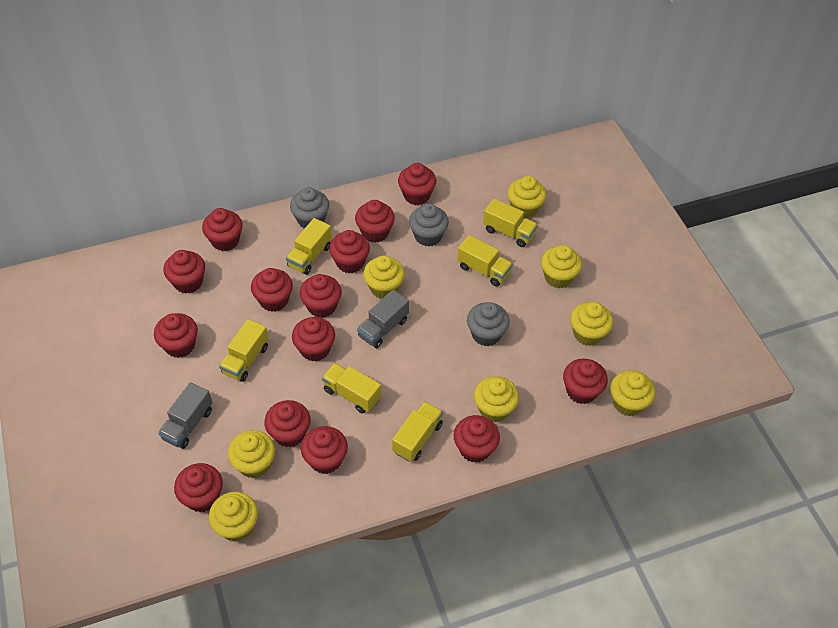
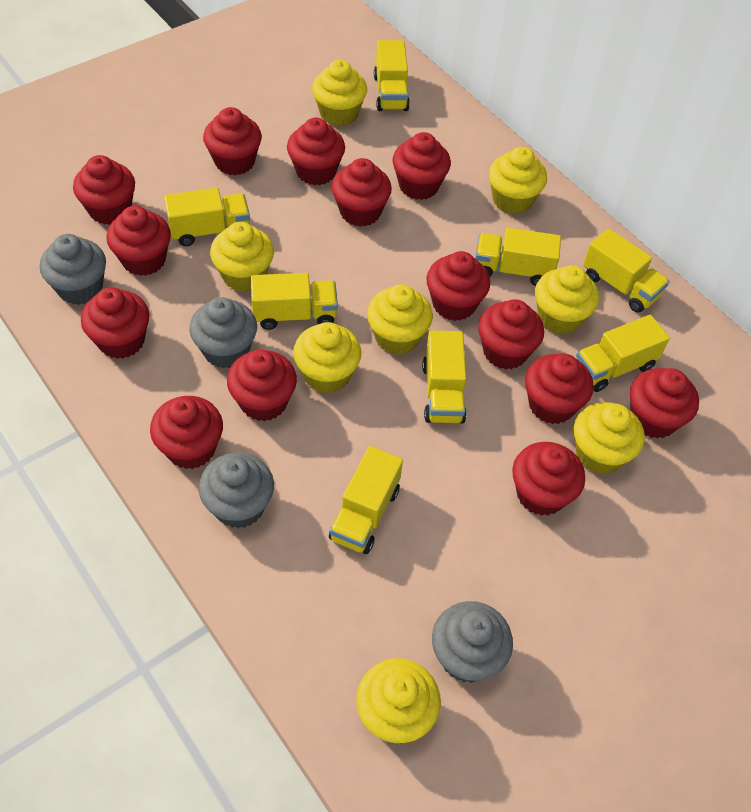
grey cupcake: 3 -> 4
grey truck: 2 -> 0
yellow truck: 6 -> 8

